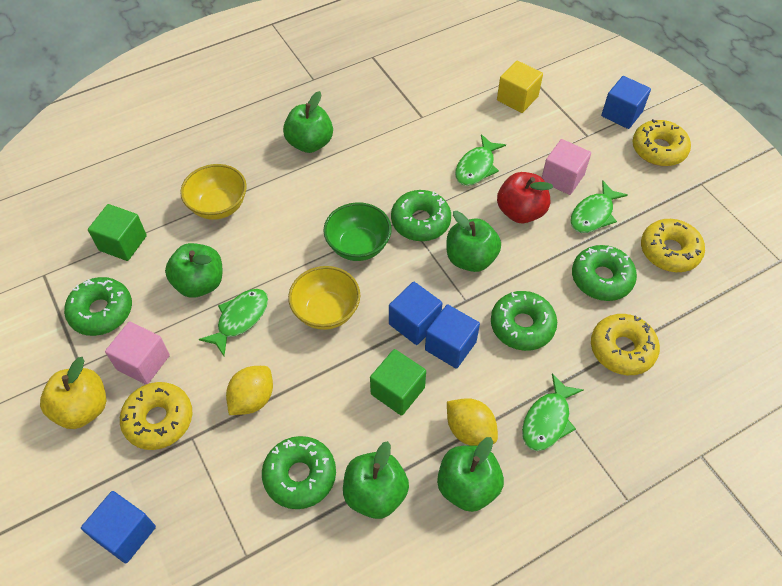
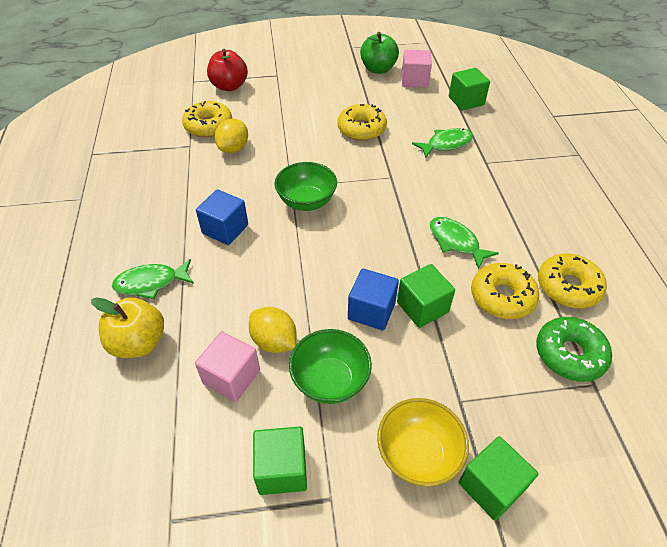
blue cube: 4 -> 2
green apple: 5 -> 1
green bowl: 1 -> 2
green cube: 2 -> 4
green donut: 5 -> 1
green fish: 4 -> 3
yellow bowl: 2 -> 1
yellow cube: 1 -> 0

